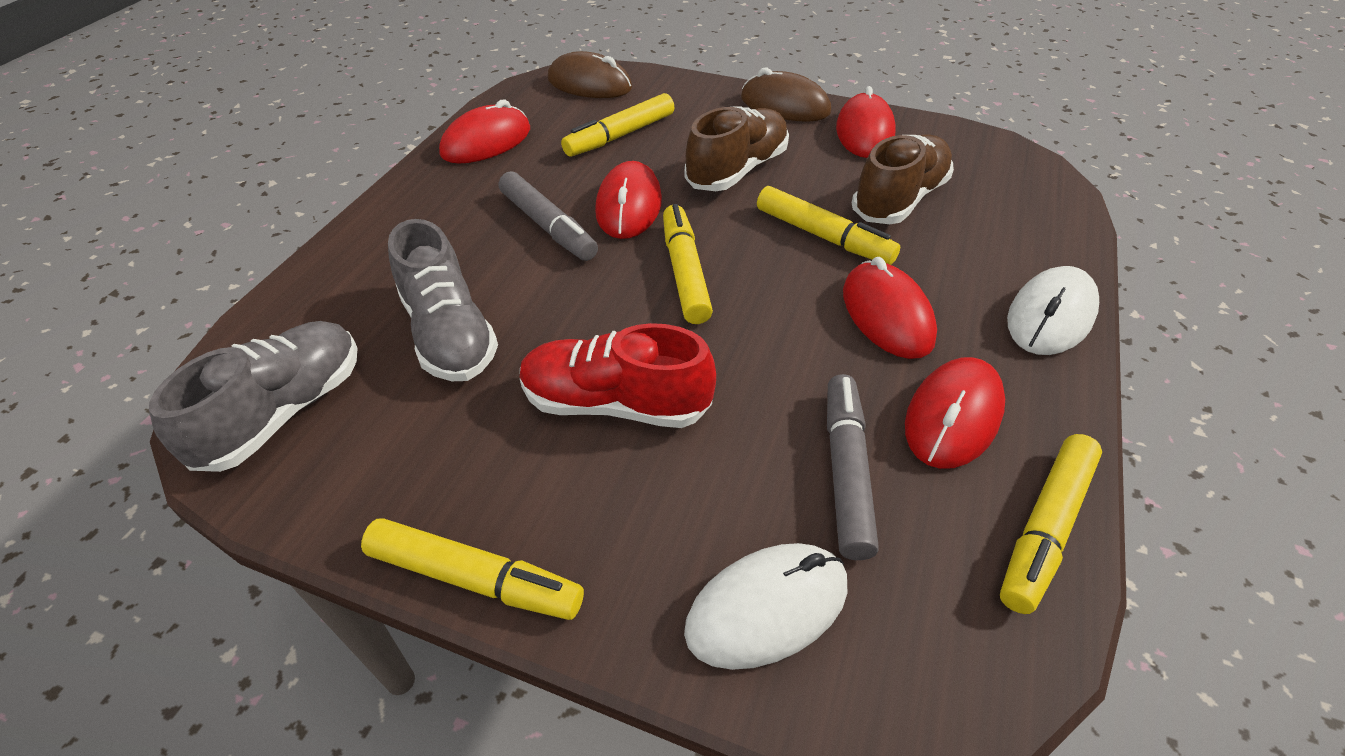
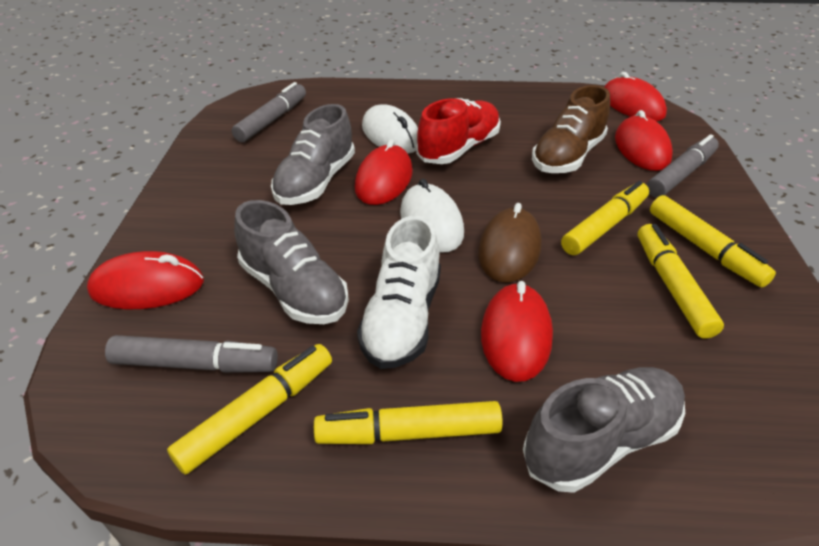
brown mouse: 2 -> 1
brown shoe: 2 -> 1
grey marker: 2 -> 3
grey shoe: 2 -> 3
white shoe: 0 -> 1

